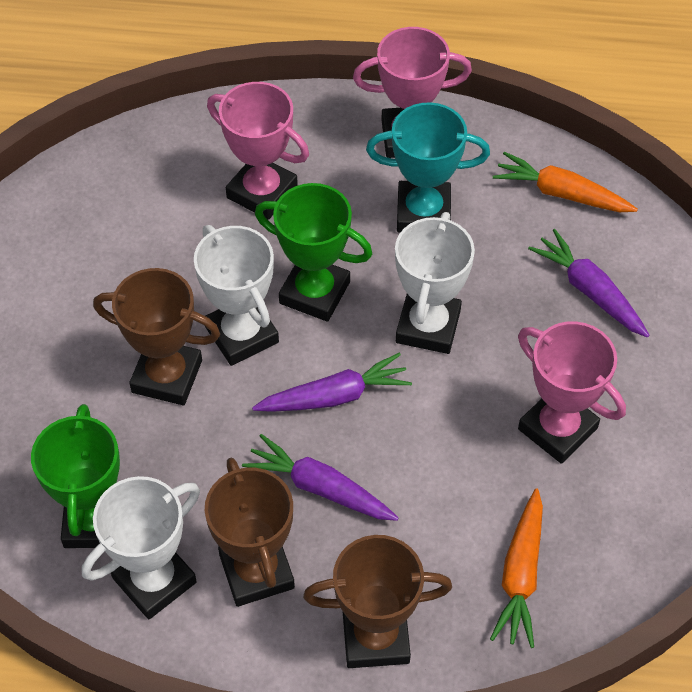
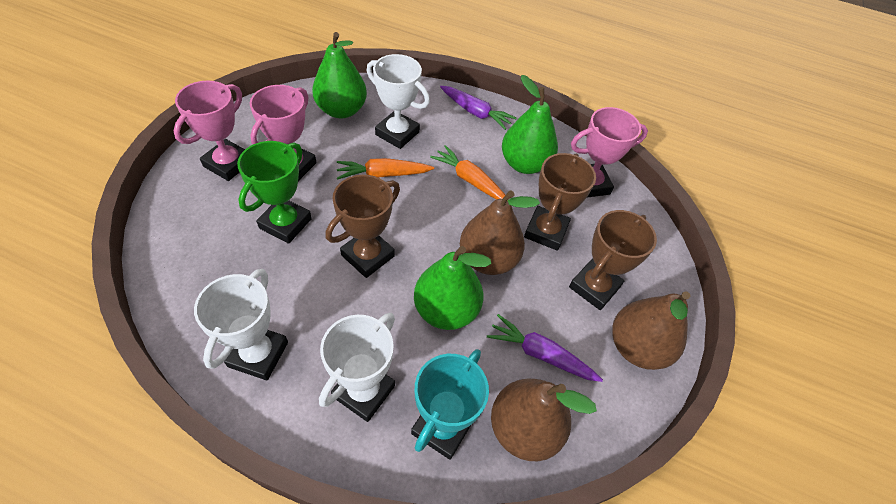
brown pear: 0 -> 3
green pear: 0 -> 3
green trophy: 2 -> 1
purple carrot: 3 -> 2

